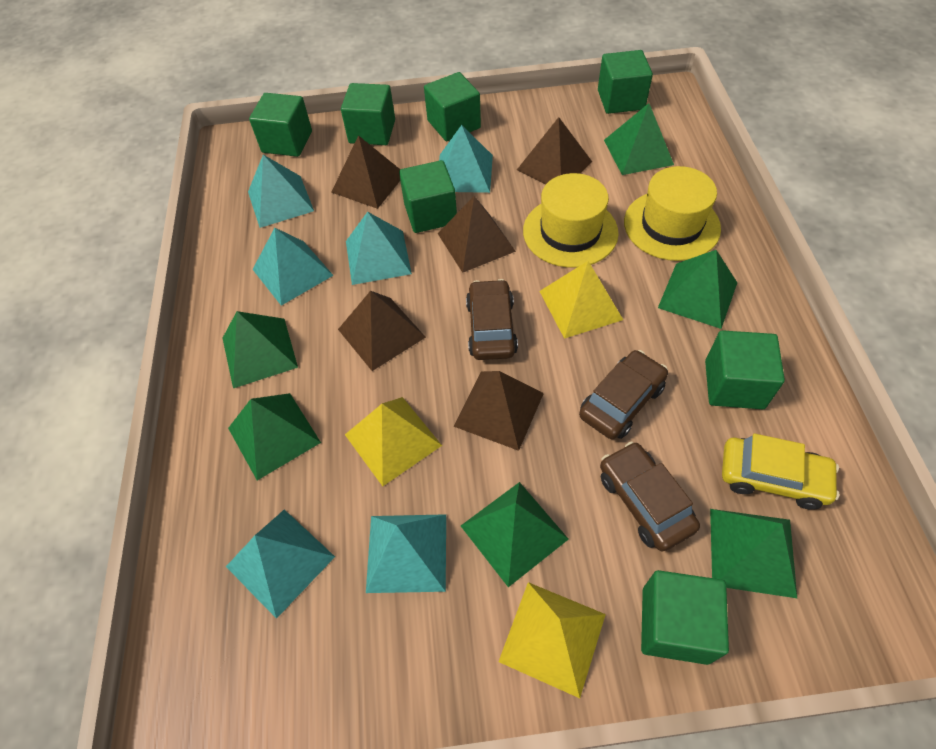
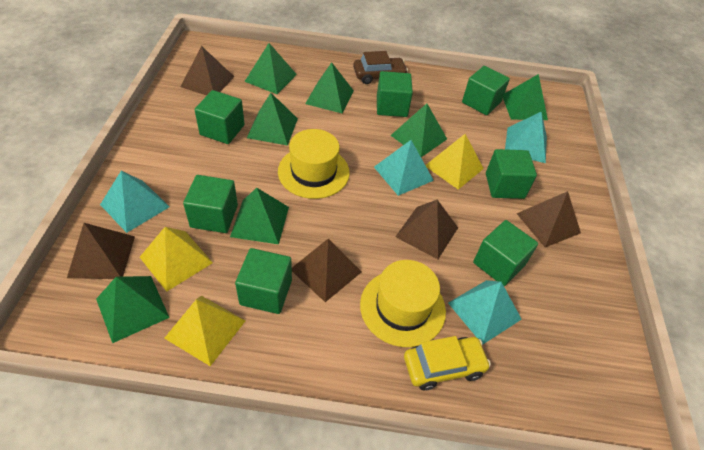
brown car: 3 -> 1
green pyramid: 6 -> 7
turquoise pyramid: 6 -> 4

